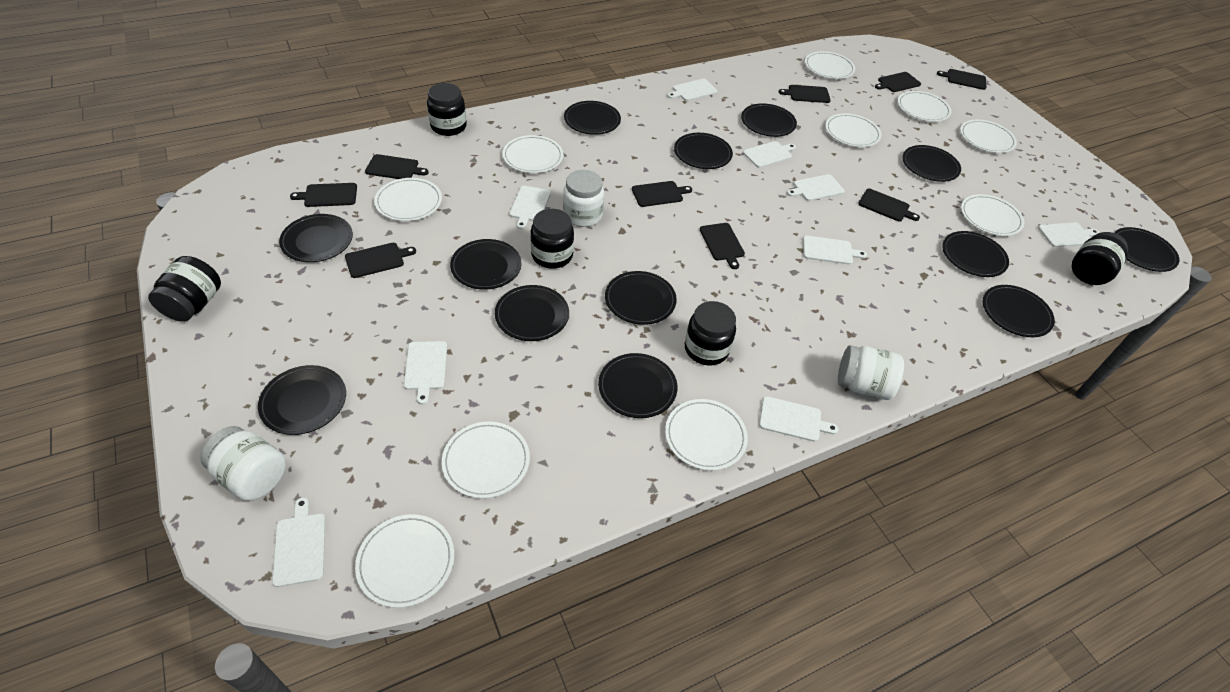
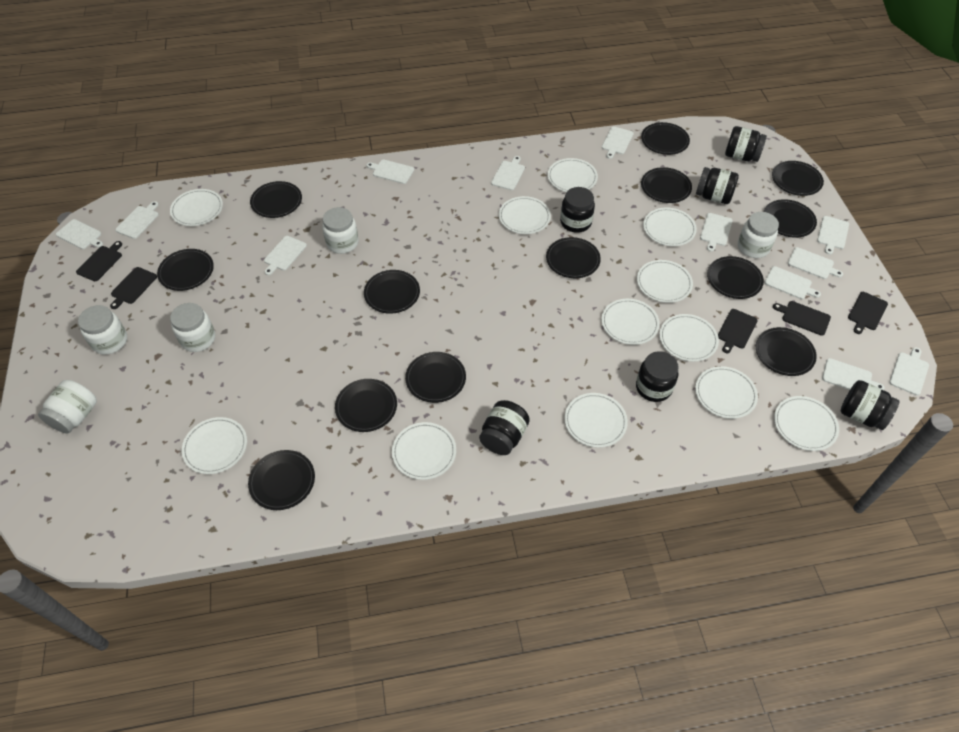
black cutting board: 9 -> 5
black jar: 5 -> 6
white cutting board: 9 -> 12
white jar: 3 -> 5
white plate: 10 -> 12

